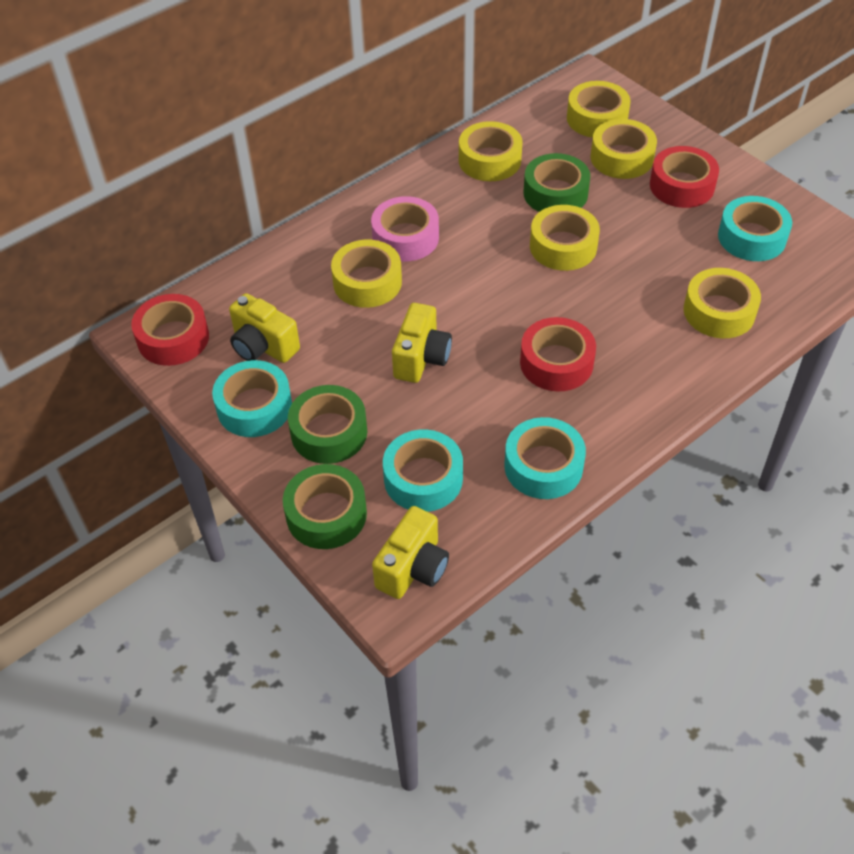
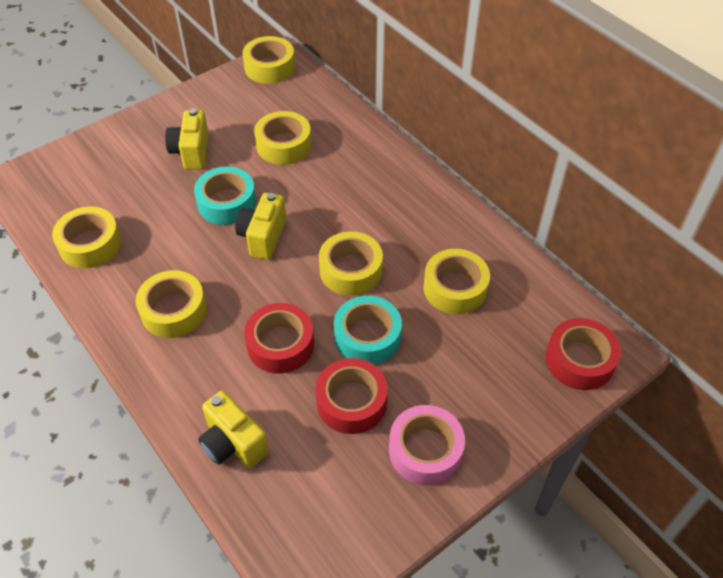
green tape: 3 -> 0
turquoise tape: 4 -> 2

